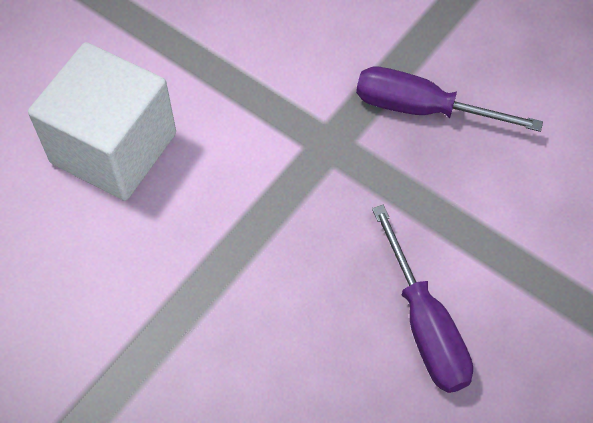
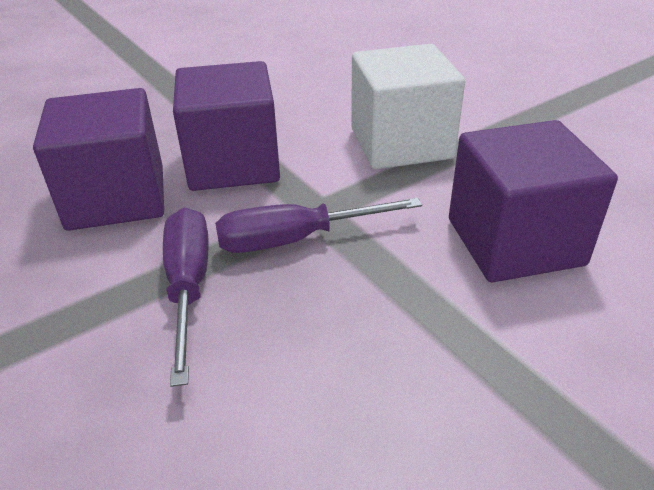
purple cube: 0 -> 3

